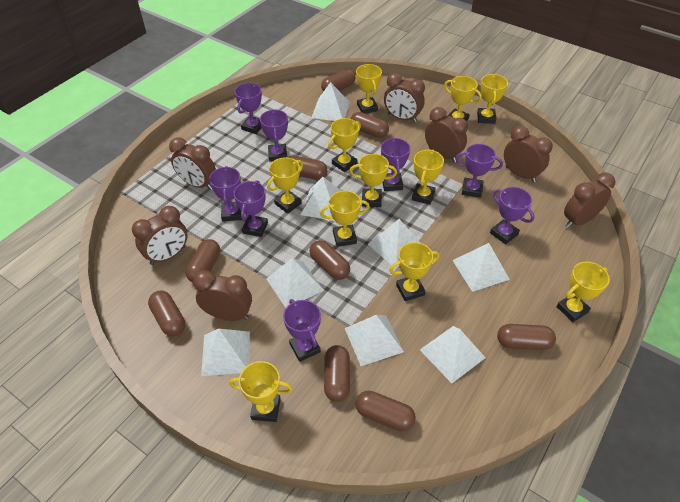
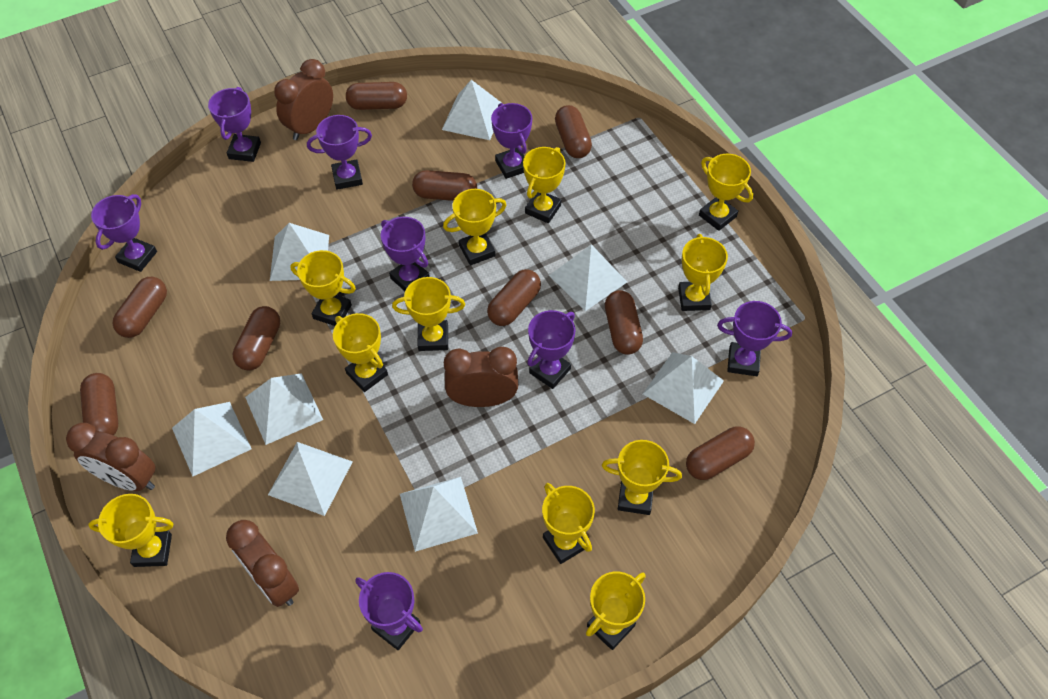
brown clock: 7 -> 4

